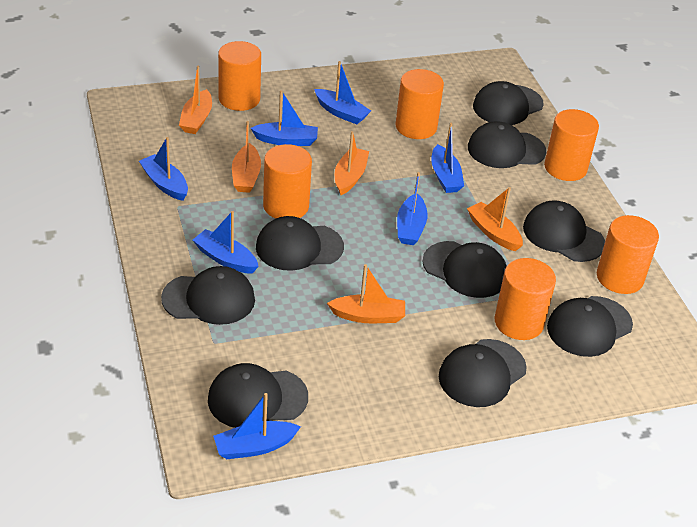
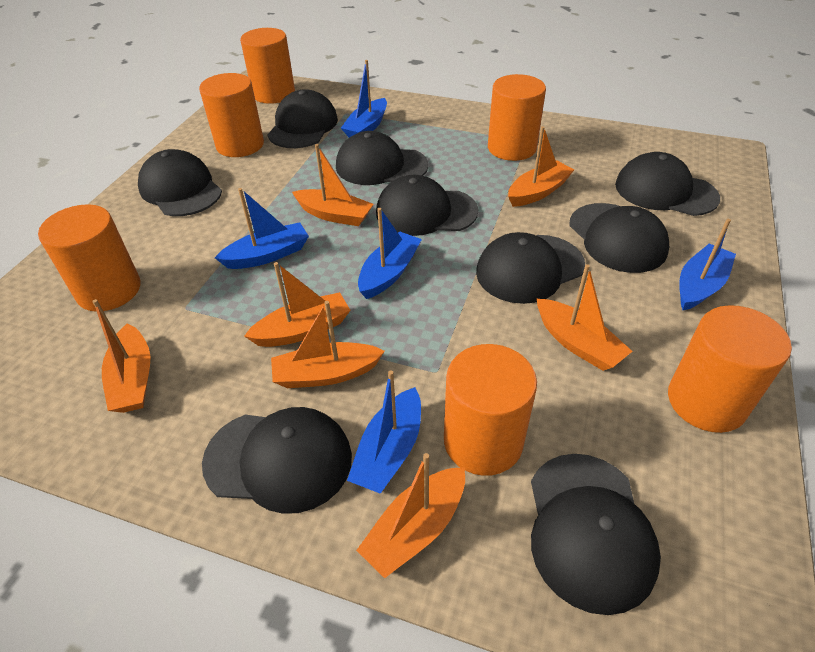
blue boat: 7 -> 5
orange boat: 5 -> 7

